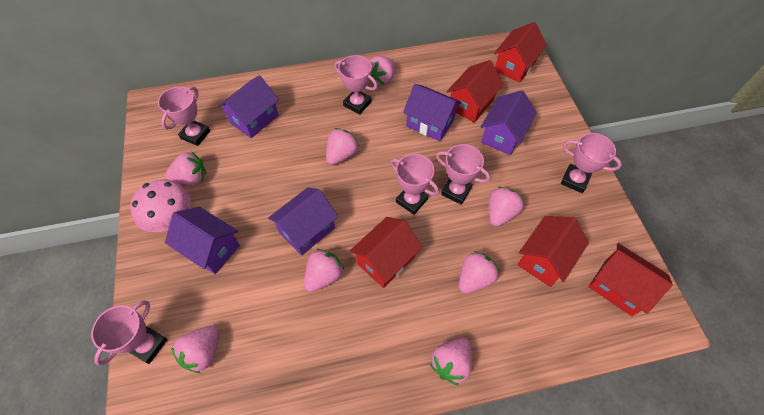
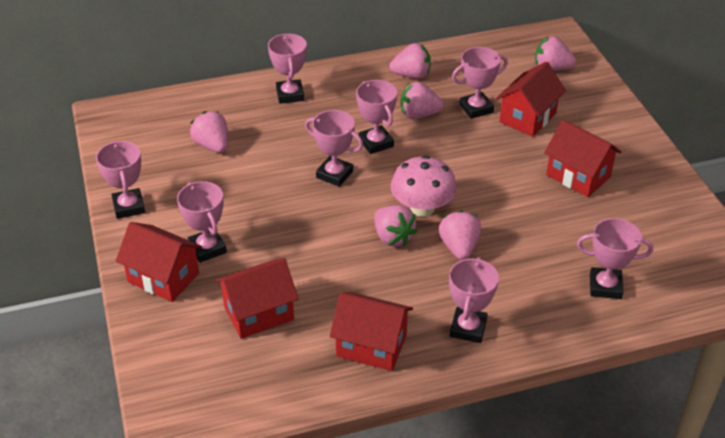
pink strawberry: 8 -> 6
pink trophy: 6 -> 8
purple house: 5 -> 0

